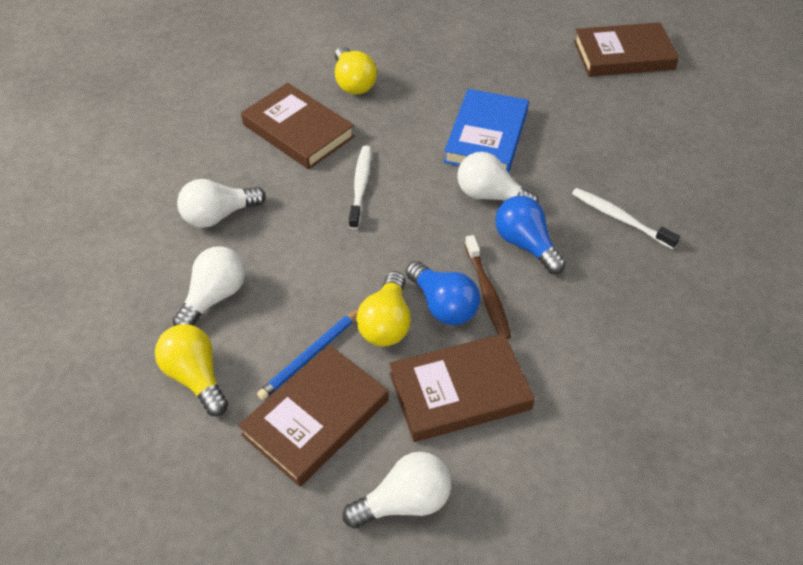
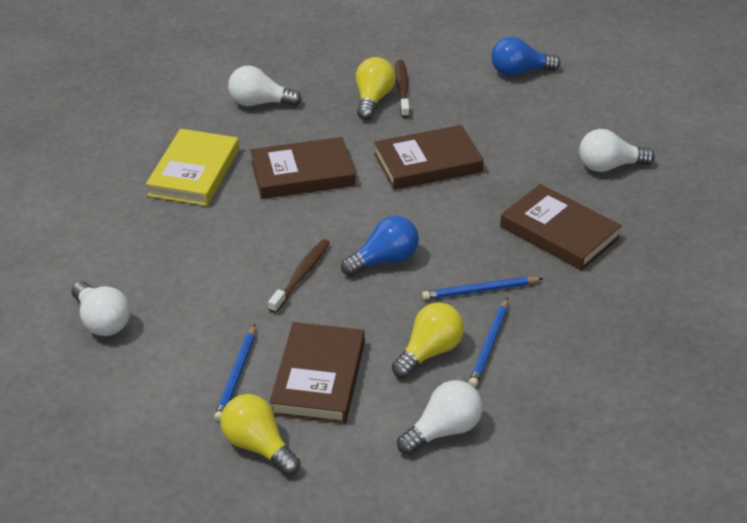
blue book: 1 -> 0
blue pencil: 1 -> 3
brown toothbrush: 1 -> 2
white toothbrush: 2 -> 0
yellow book: 0 -> 1

